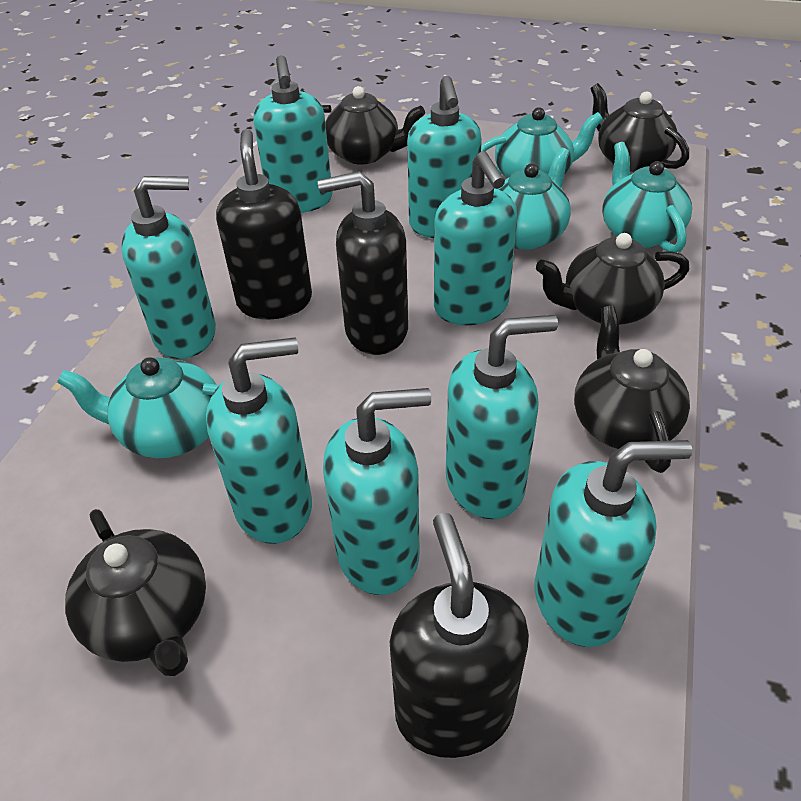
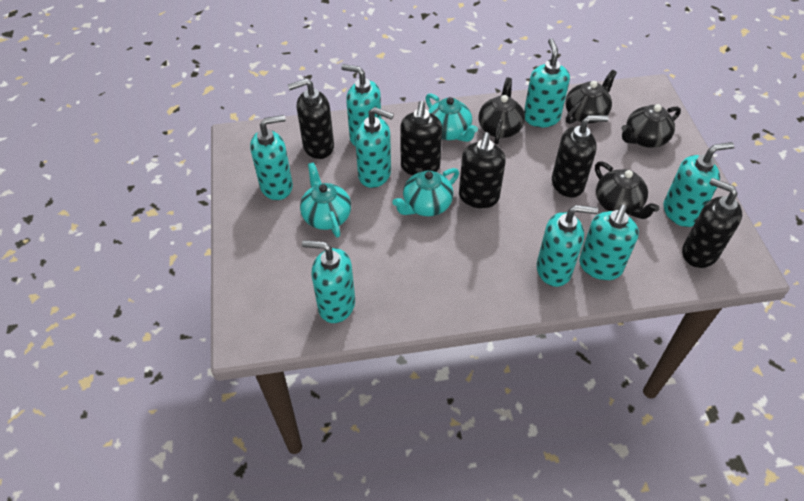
black soap dispenser: 3 -> 5
black teapot: 5 -> 4
turquoise teapot: 4 -> 3

